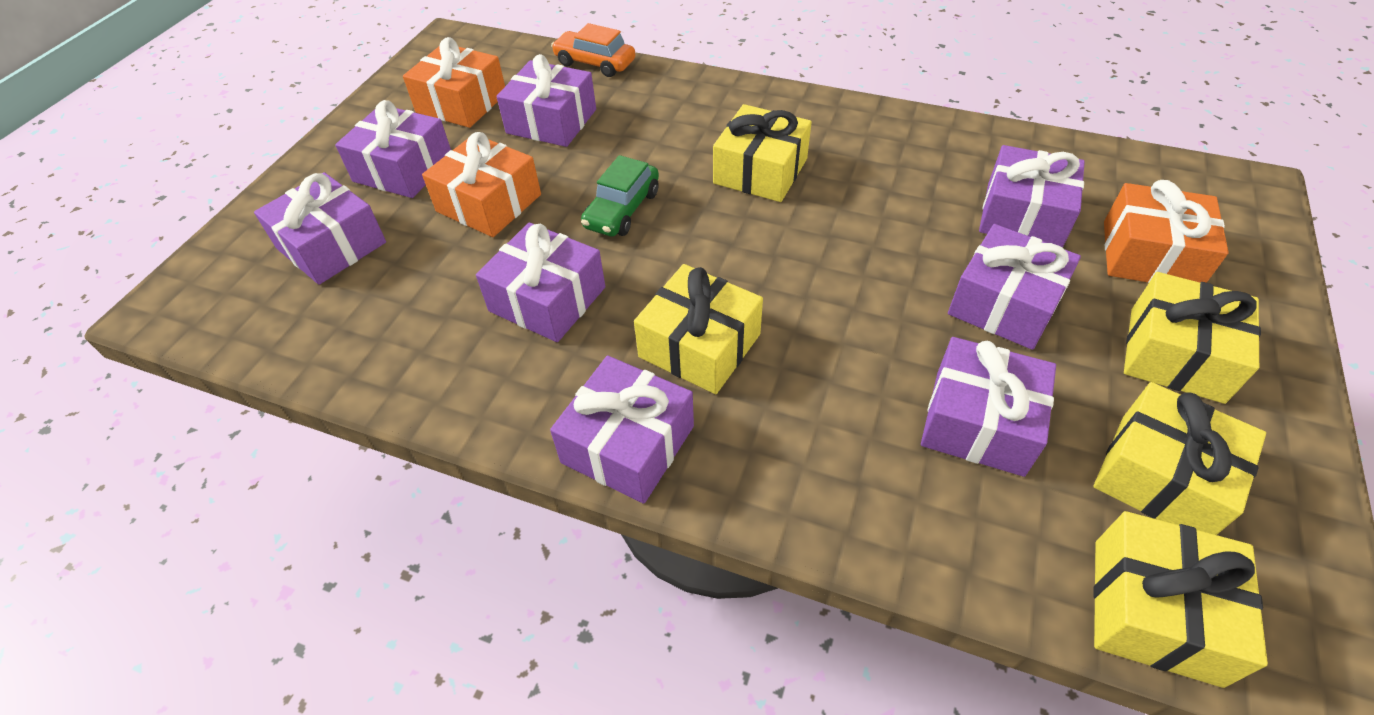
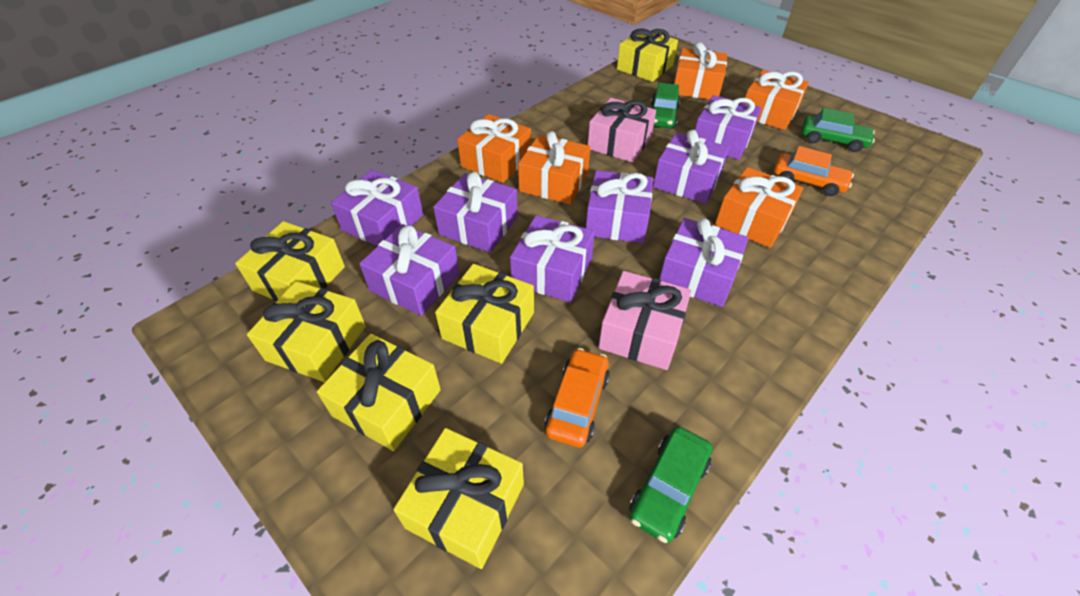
green car: 1 -> 3
orange car: 1 -> 2
orange gift: 3 -> 5
pink gift: 0 -> 2
yellow gift: 5 -> 6

